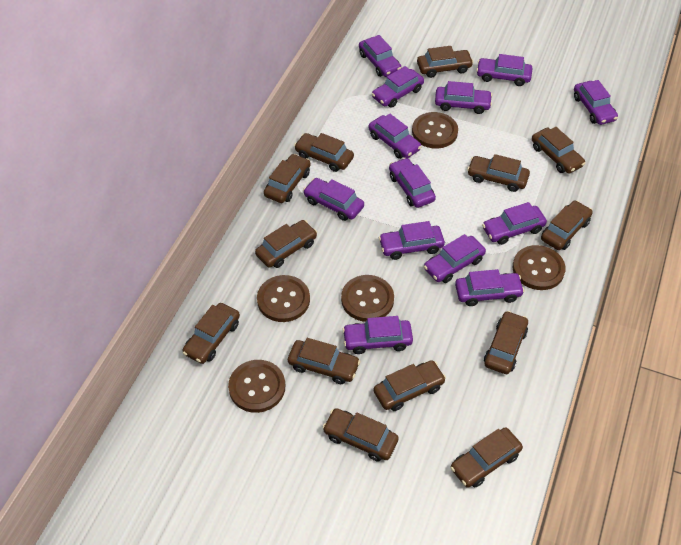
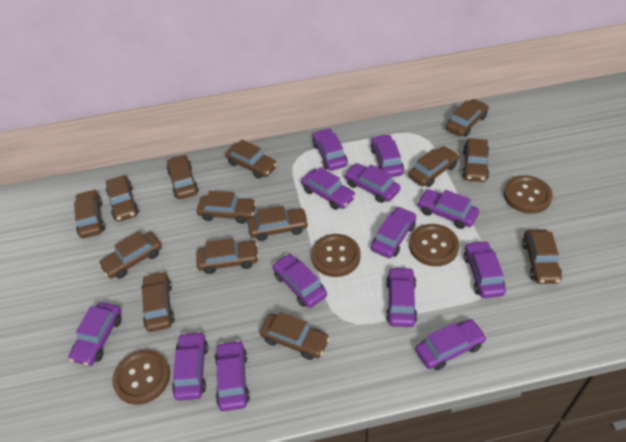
brown button: 5 -> 4
brown car: 13 -> 14

